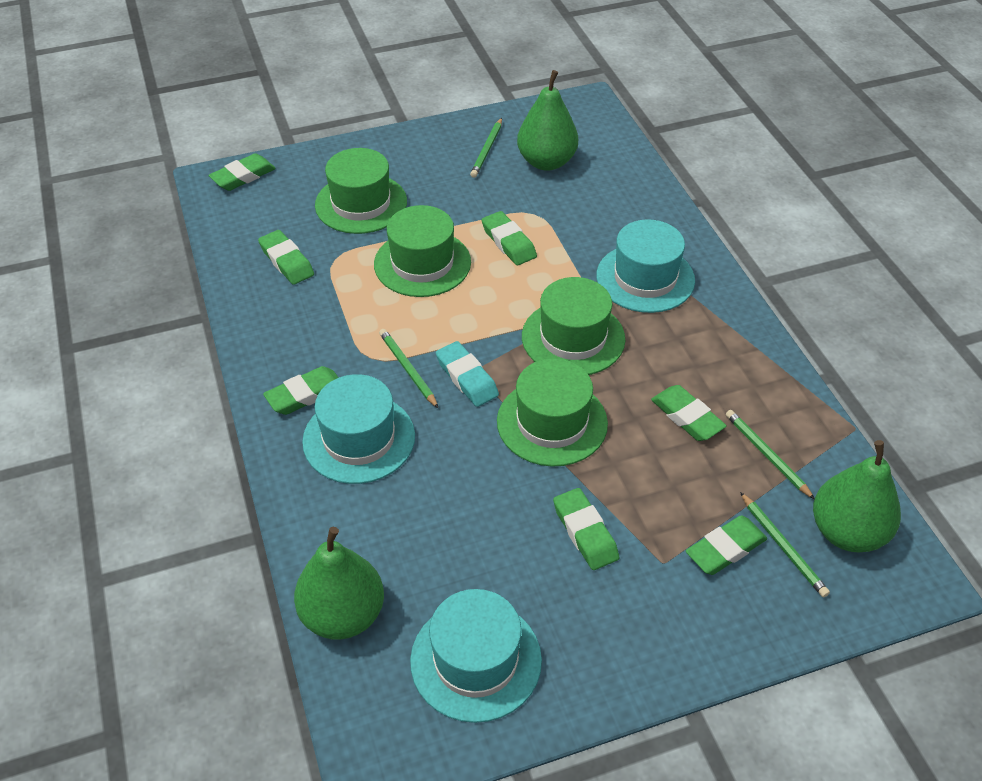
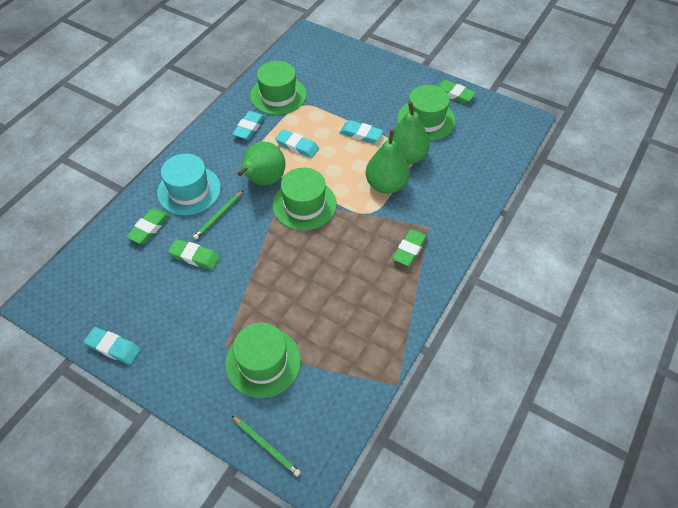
green eraser: 7 -> 4
green pencil: 4 -> 2
turquoise eraser: 1 -> 4
turquoise hat: 3 -> 1

